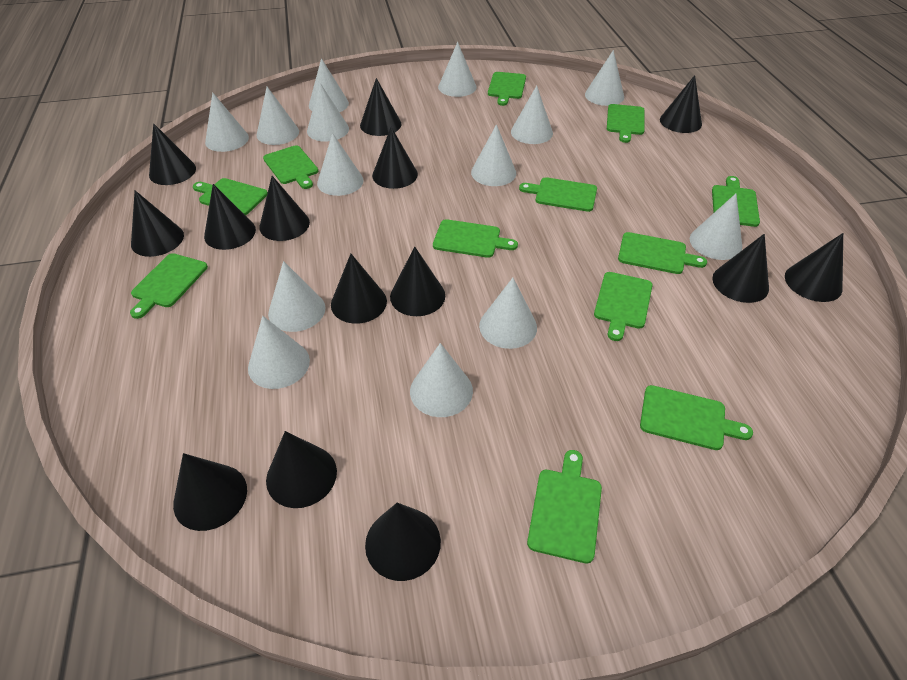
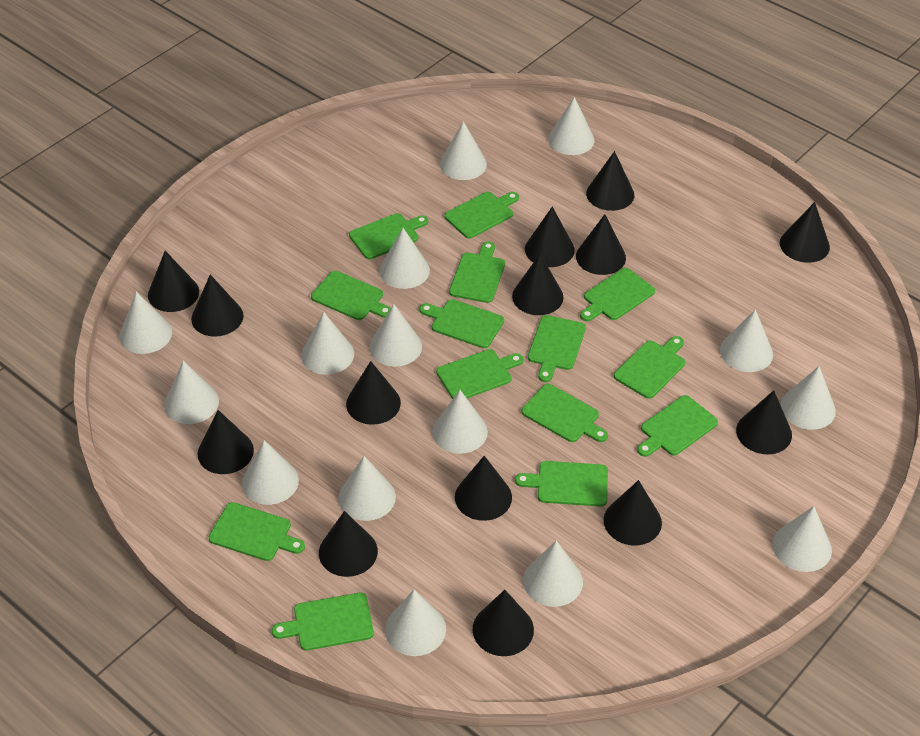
green cutting board: 12 -> 14
white cone: 14 -> 15

